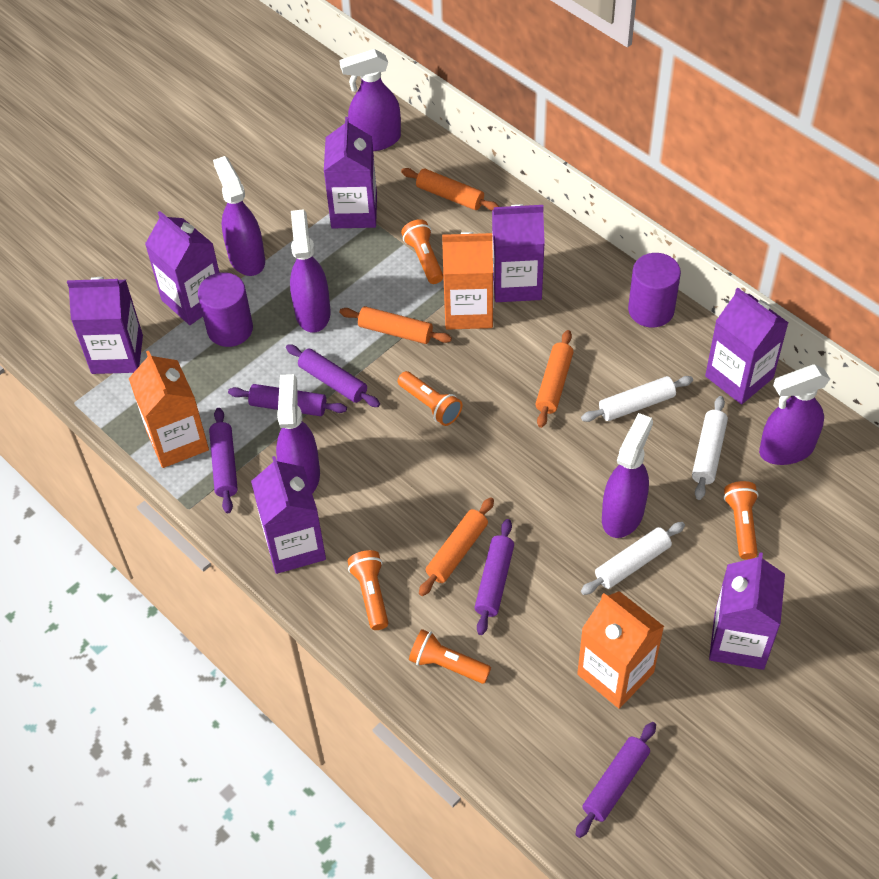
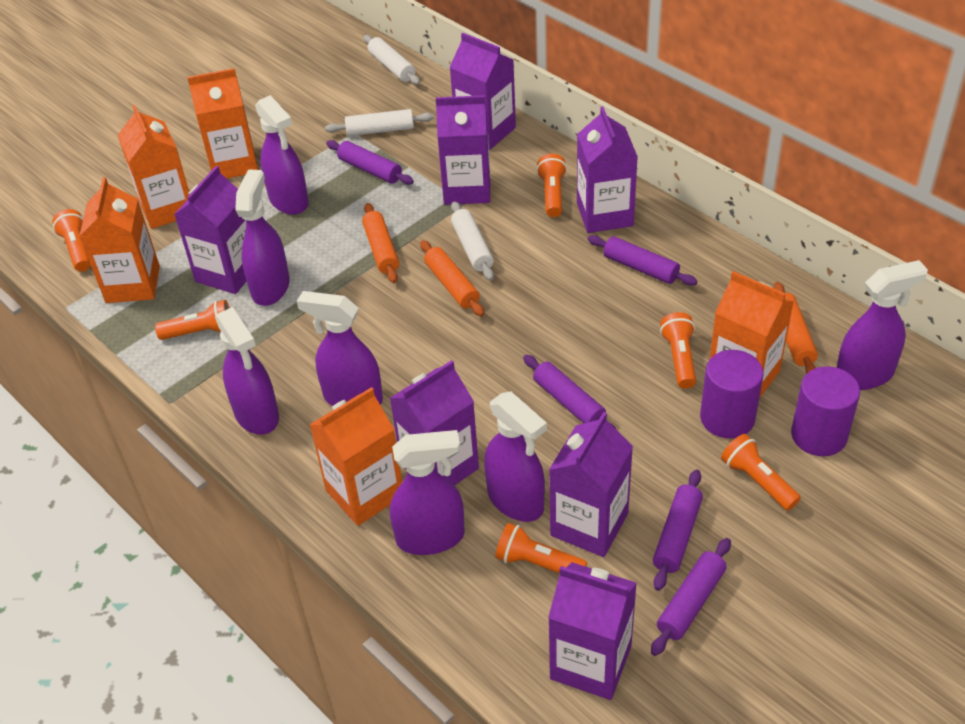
orange carton: 3 -> 5
orange flashlight: 5 -> 6
orange rolling pin: 4 -> 3
purple spray bottle: 6 -> 7

